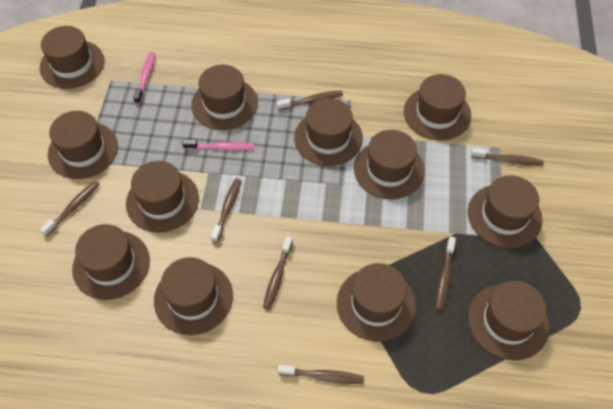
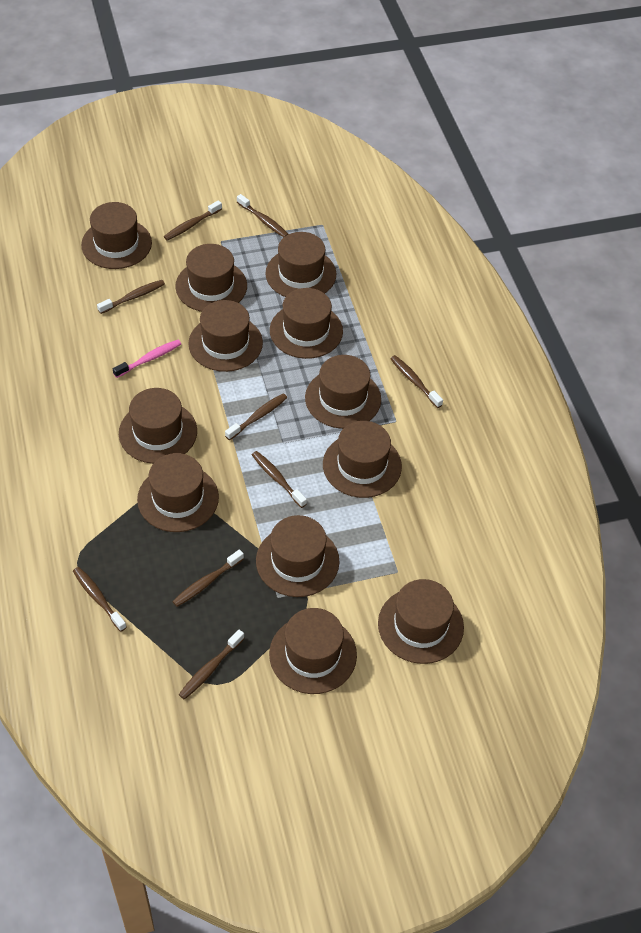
brown toothbrush: 7 -> 9
pink toothbrush: 2 -> 1

